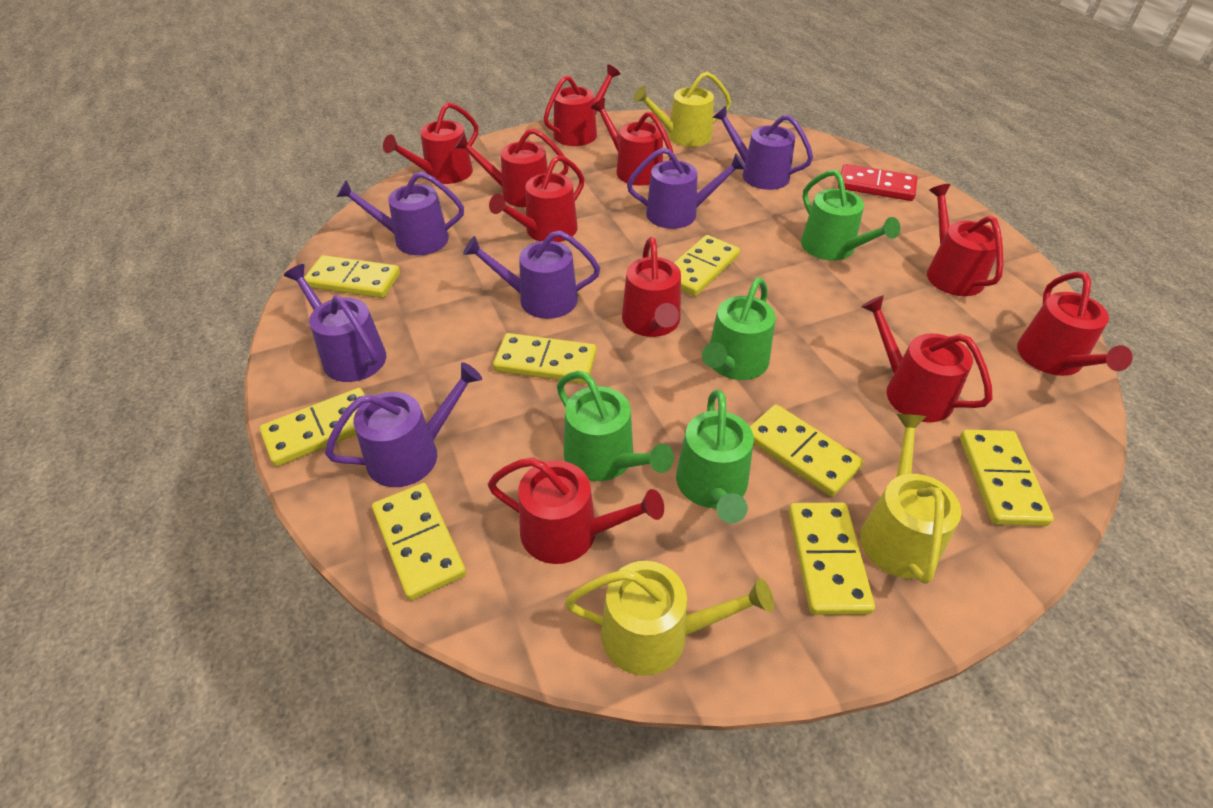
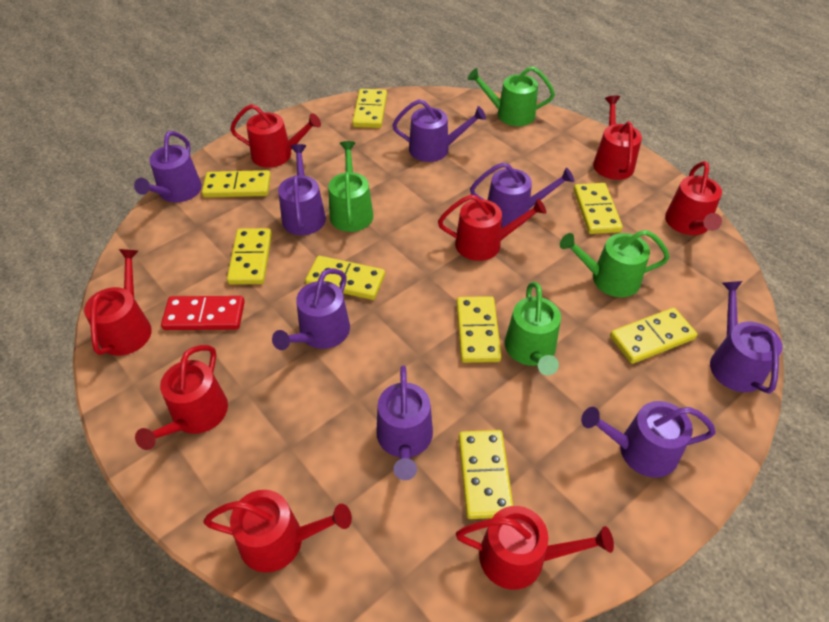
purple watering can: 6 -> 8
red watering can: 10 -> 8
yellow watering can: 3 -> 0

